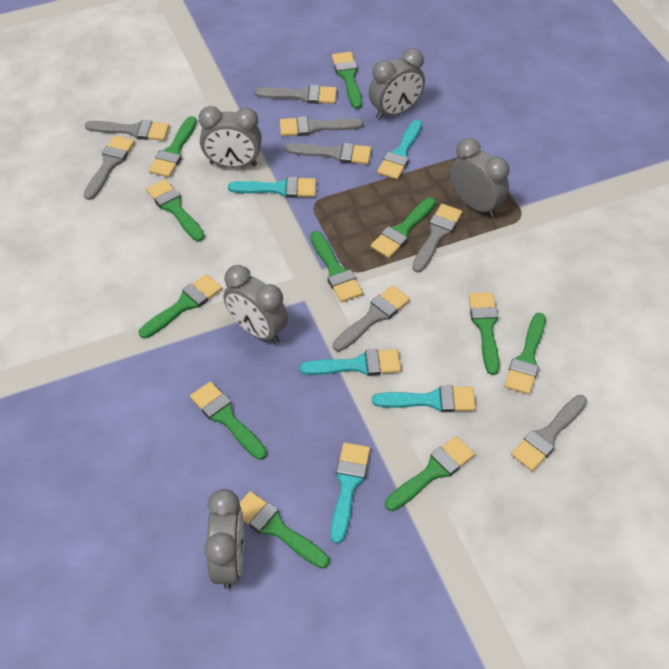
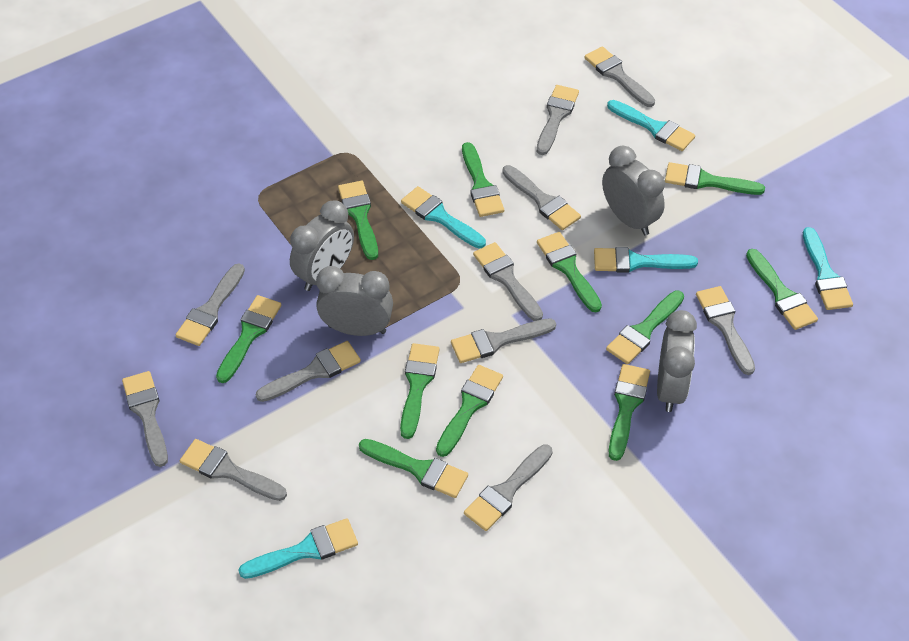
grey brush: 8 -> 11
grey clock: 5 -> 4

